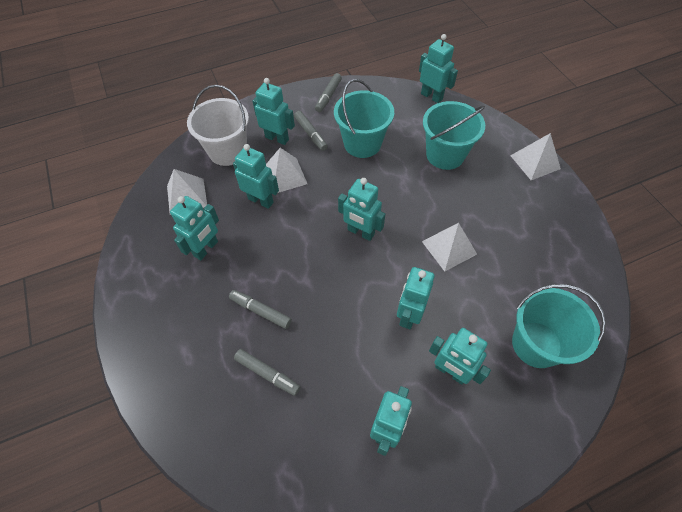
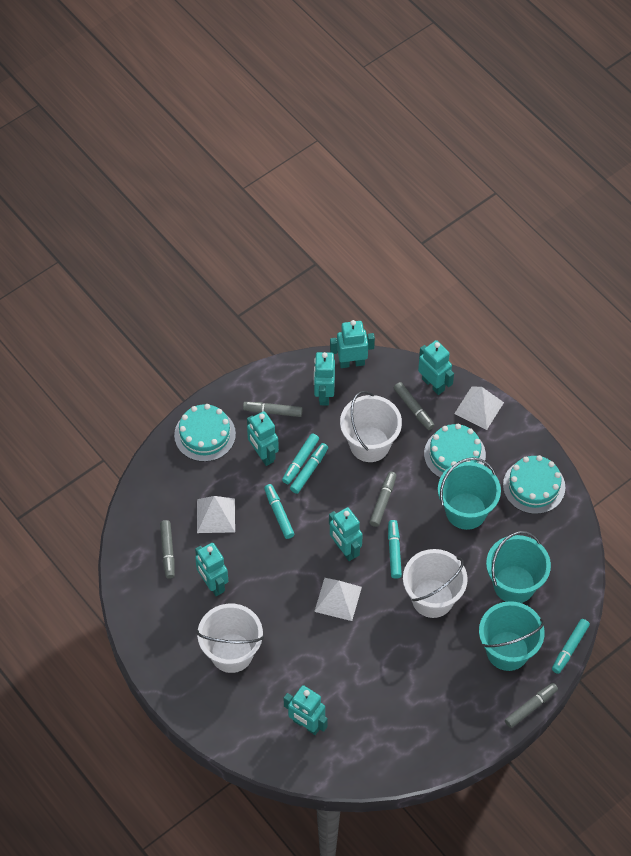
grey marker: 4 -> 5
turquoise cake: 0 -> 3
turquoise marker: 0 -> 5
turquoise robot: 8 -> 7
white bucket: 1 -> 3
white pyramid: 4 -> 3

